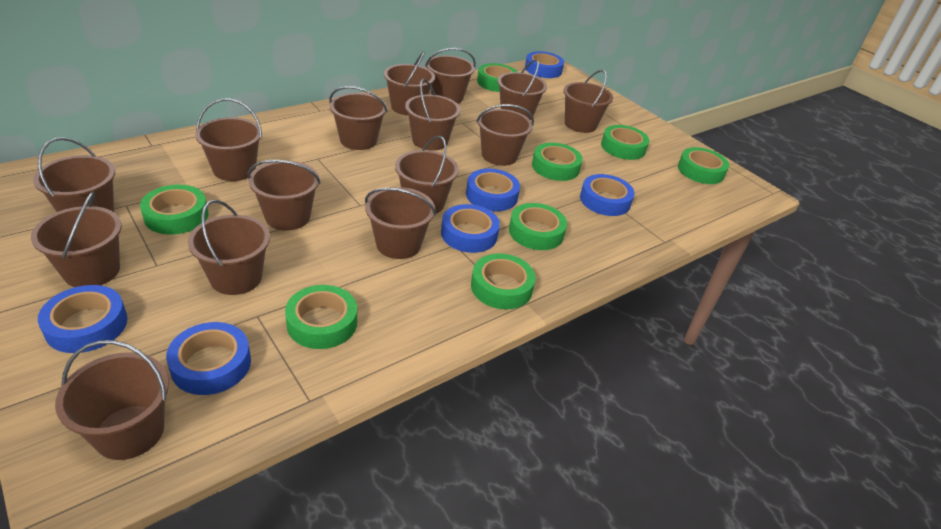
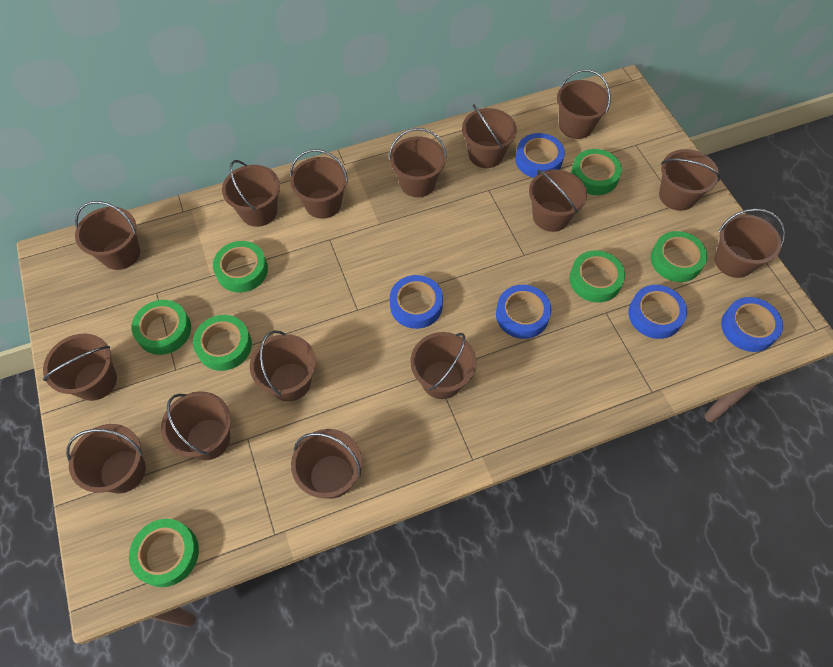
blue tape: 6 -> 5
green tape: 8 -> 7

